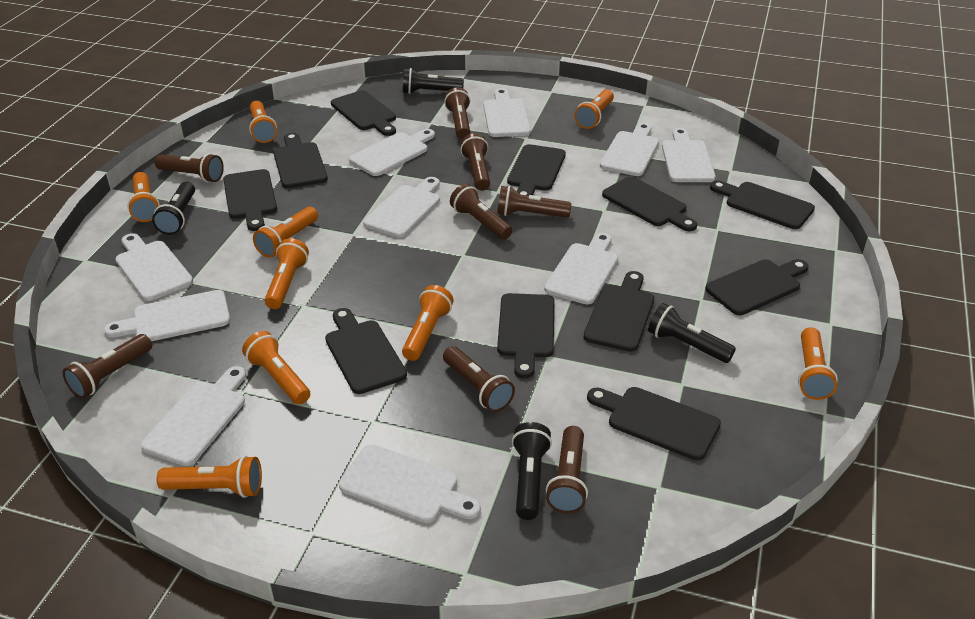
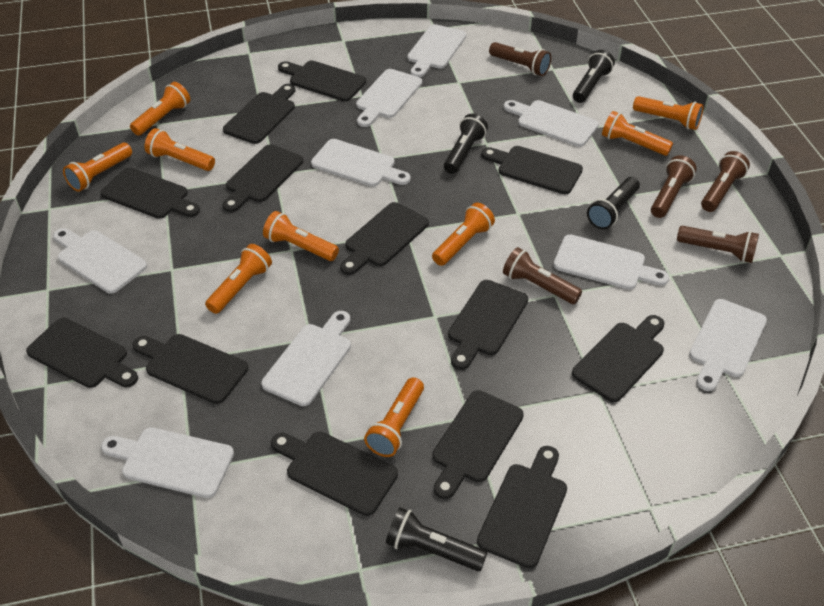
black cutting board: 11 -> 13
brown flashlight: 8 -> 5
white cutting board: 10 -> 9

